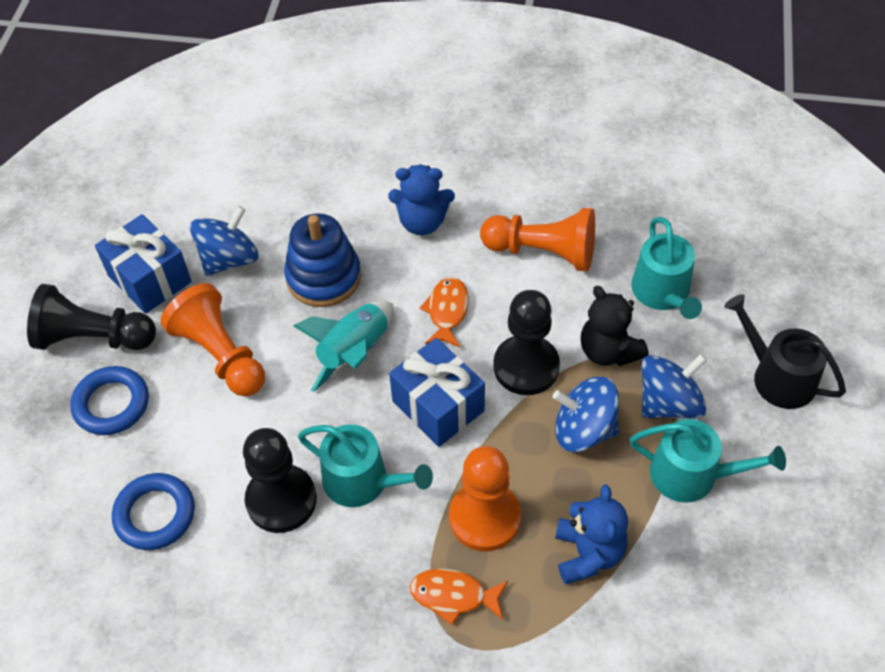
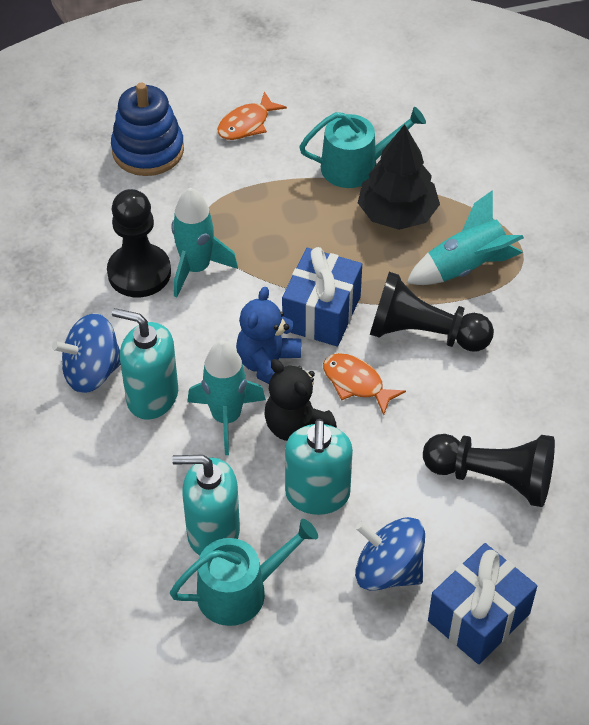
black tree: 0 -> 1
black watering can: 1 -> 0
blue ring: 2 -> 0
blue spinning top: 3 -> 2
blue teddy bear: 2 -> 1
orange pawn: 3 -> 0
turquoise rocket: 1 -> 3
turquoise soap dispenser: 0 -> 3
turquoise watering can: 3 -> 2

